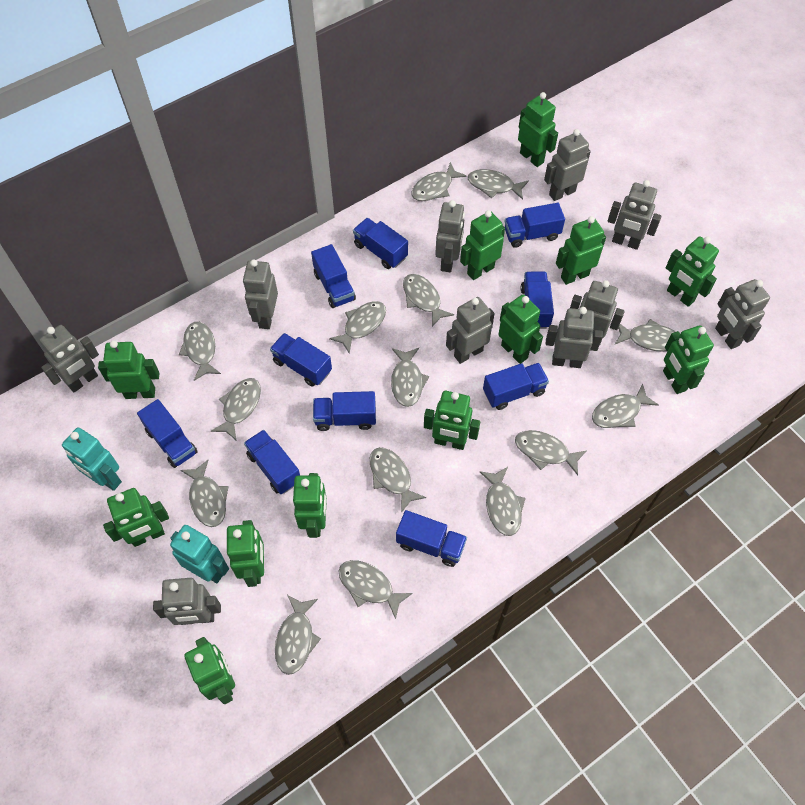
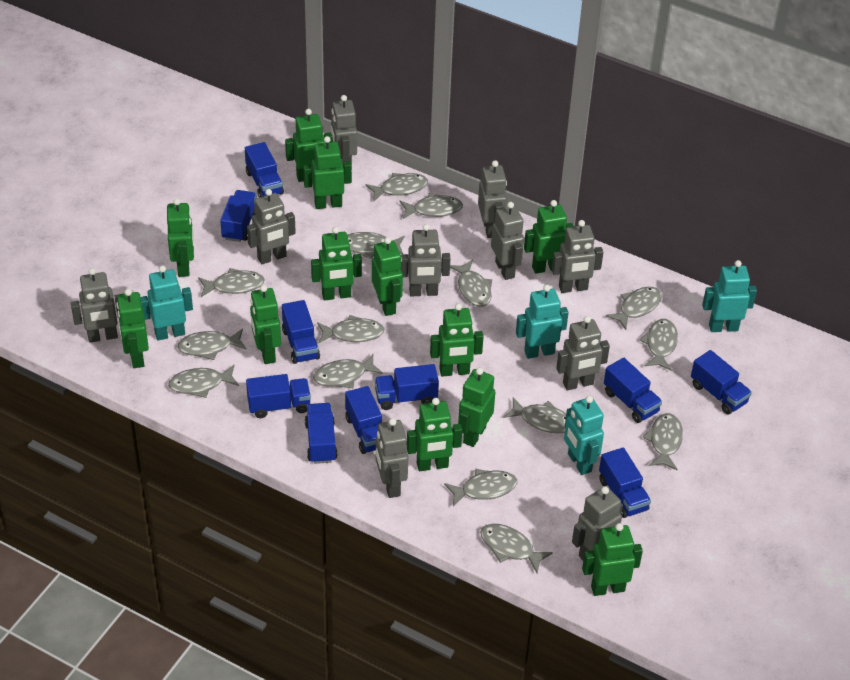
turquoise robot: 2 -> 4

